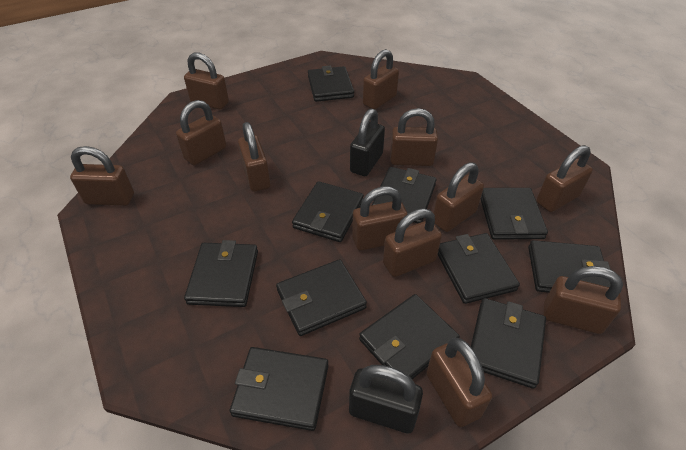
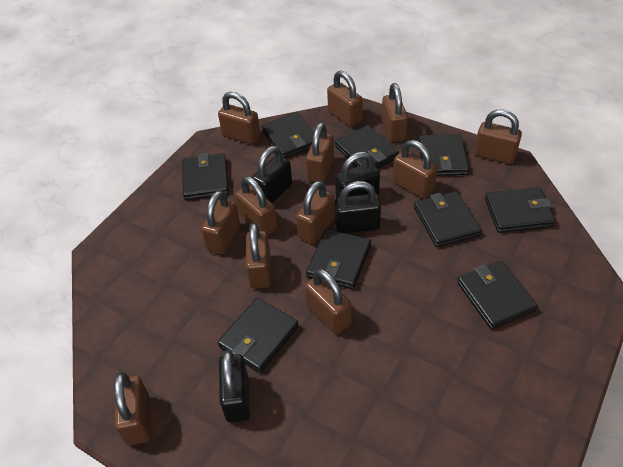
black padlock: 2 -> 4
black wallet: 11 -> 9

